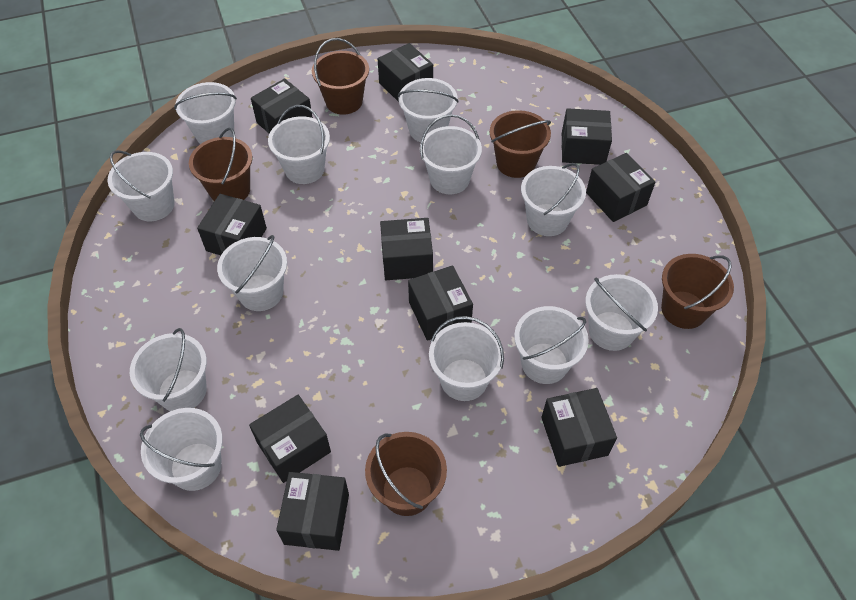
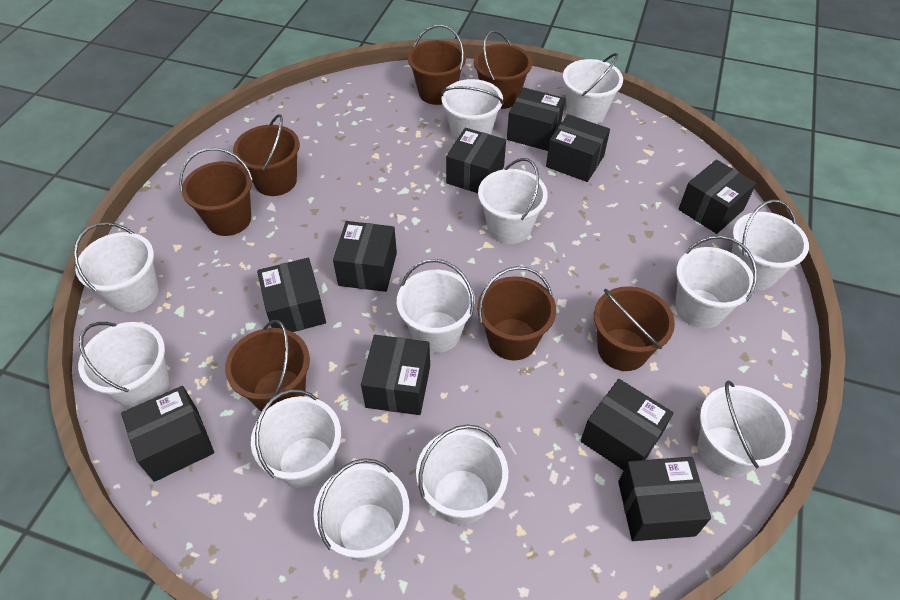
brown bucket: 5 -> 7

